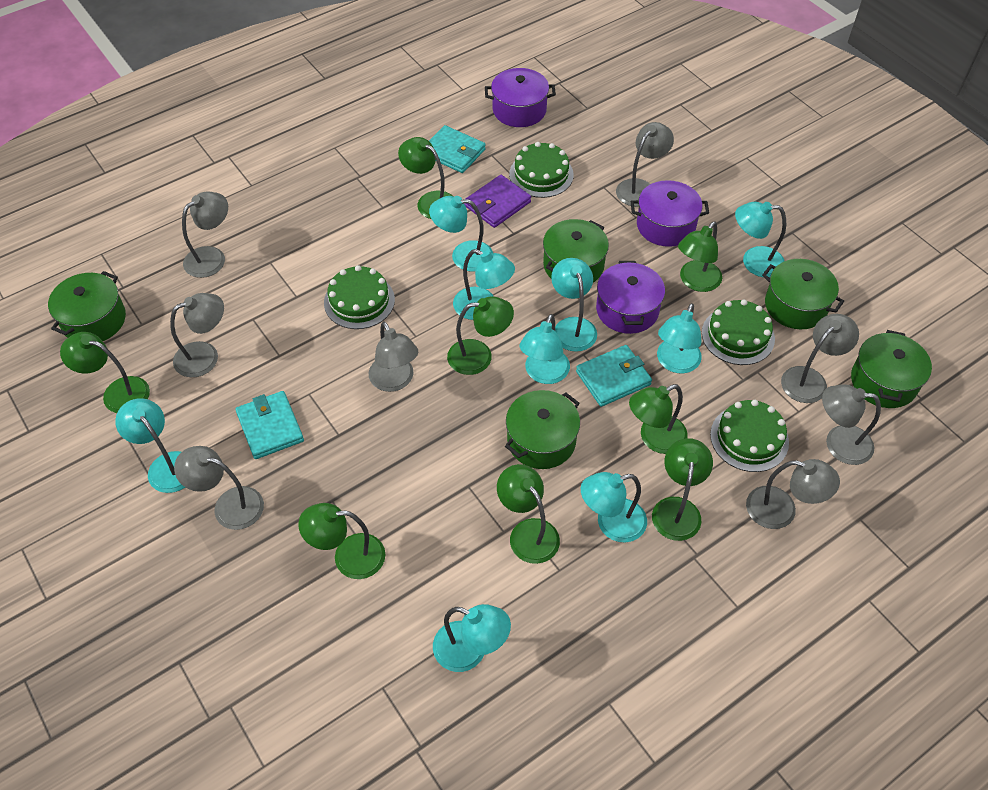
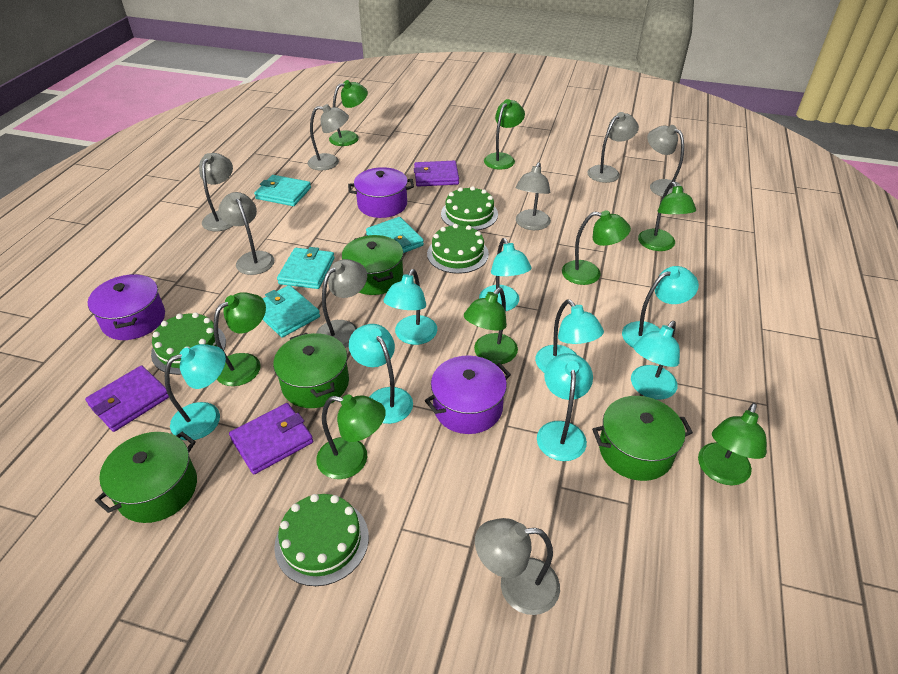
green pot: 5 -> 4
purple wallet: 1 -> 3
turquoise lamp: 9 -> 8
turquoise wallet: 3 -> 4

